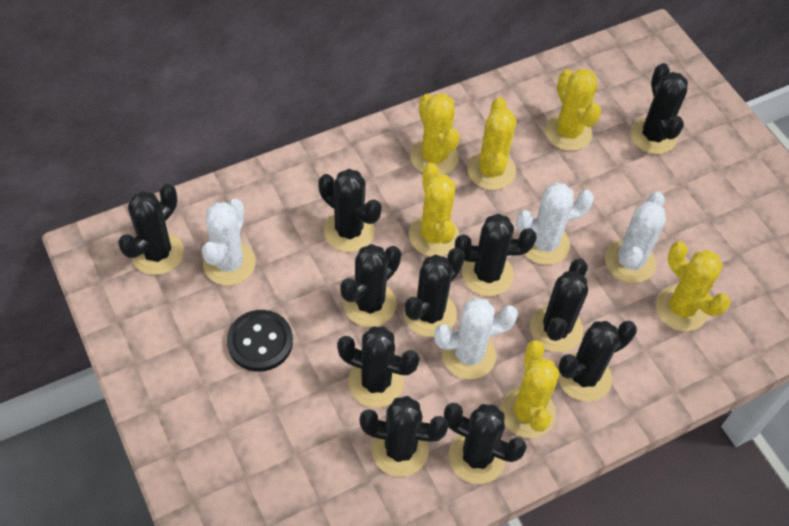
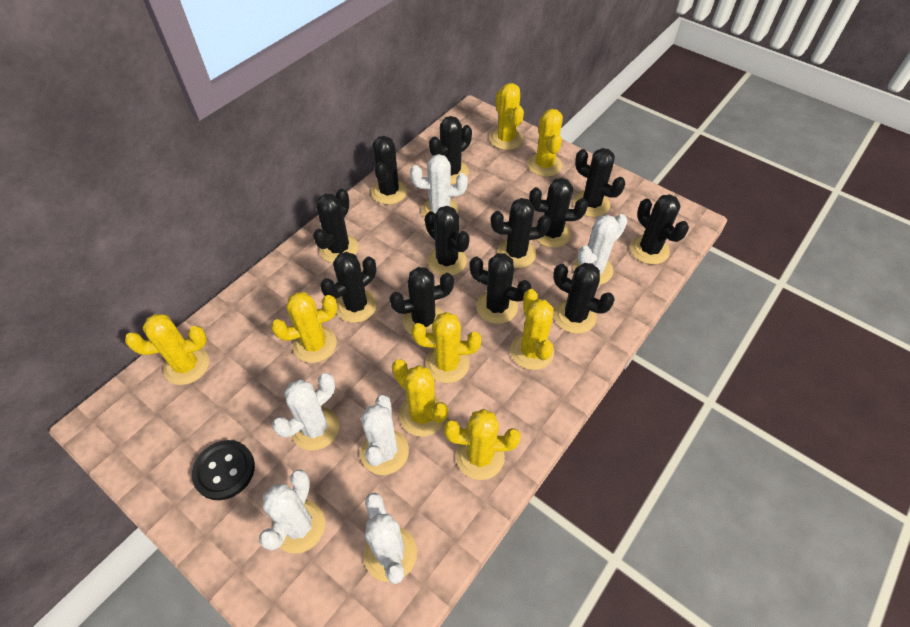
black cactus: 11 -> 12
white cactus: 4 -> 6
yellow cactus: 6 -> 8

